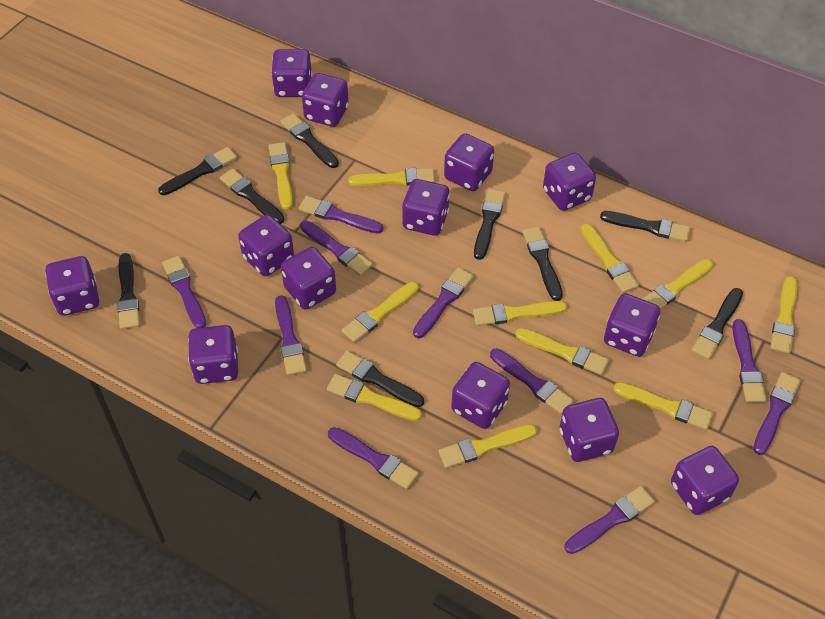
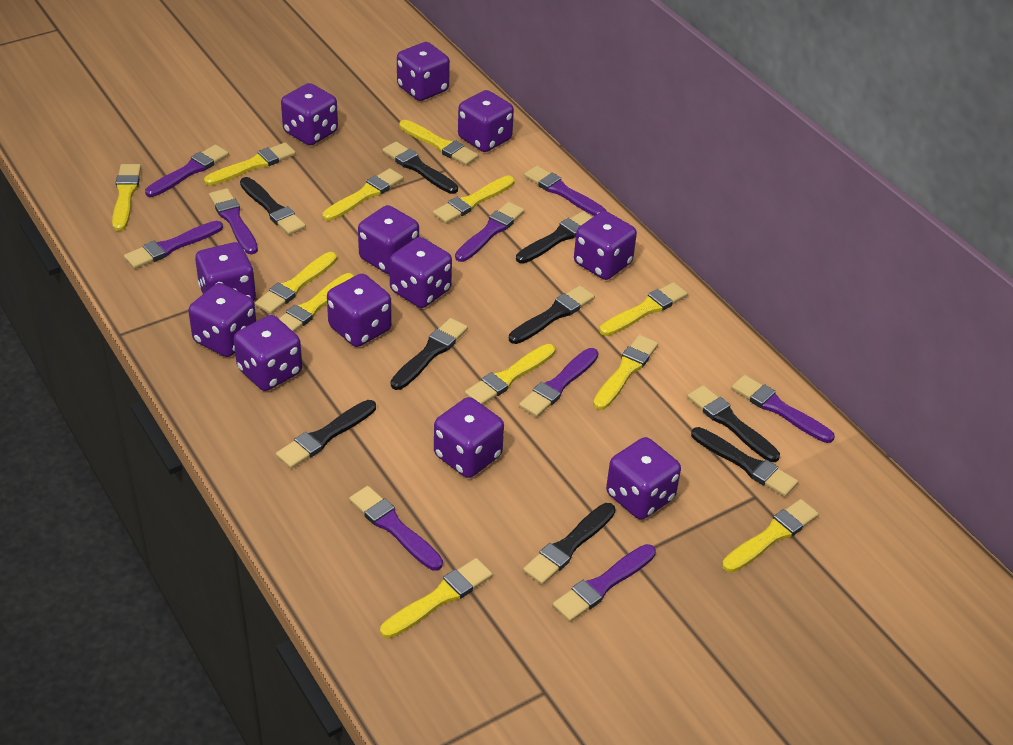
purple brush: 10 -> 9
purple dice: 13 -> 12
yellow brush: 11 -> 12

